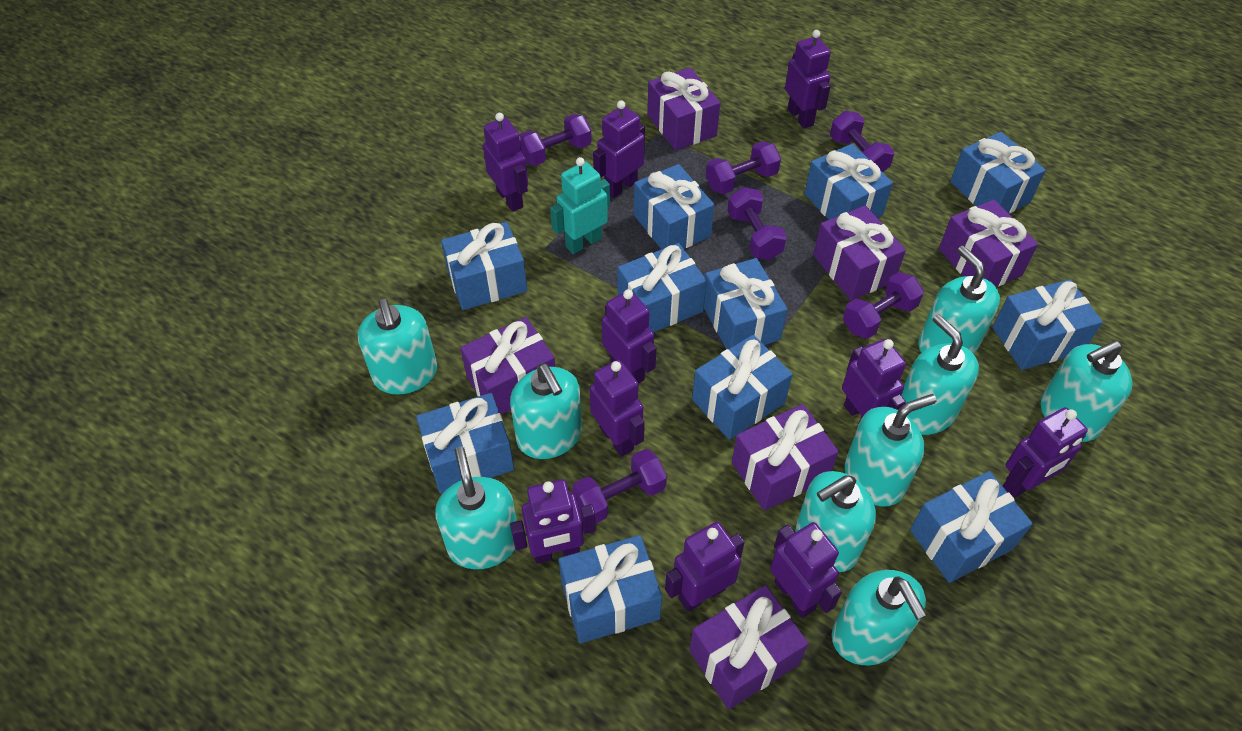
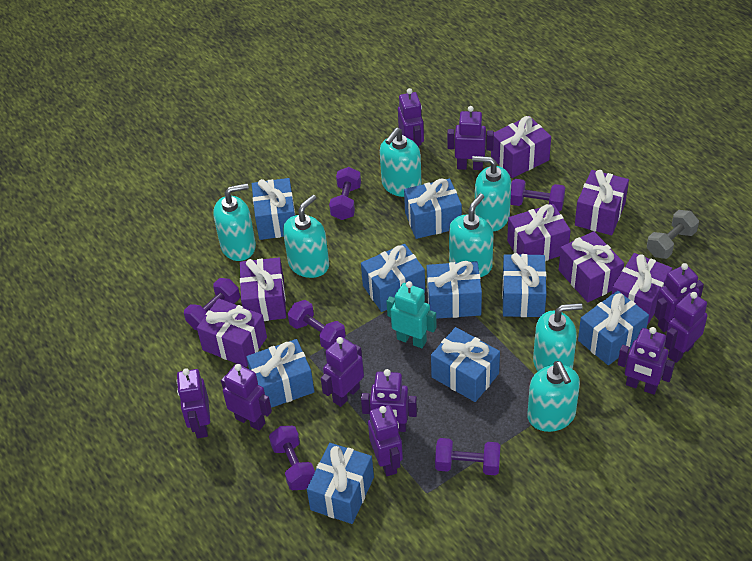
blue gift: 11 -> 9
grey dumbbell: 0 -> 1
purple gift: 6 -> 7
turquoise soap dispenser: 9 -> 7

